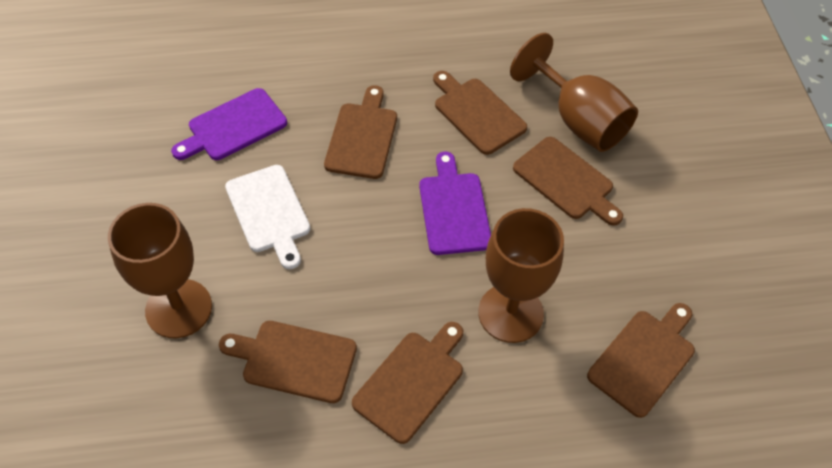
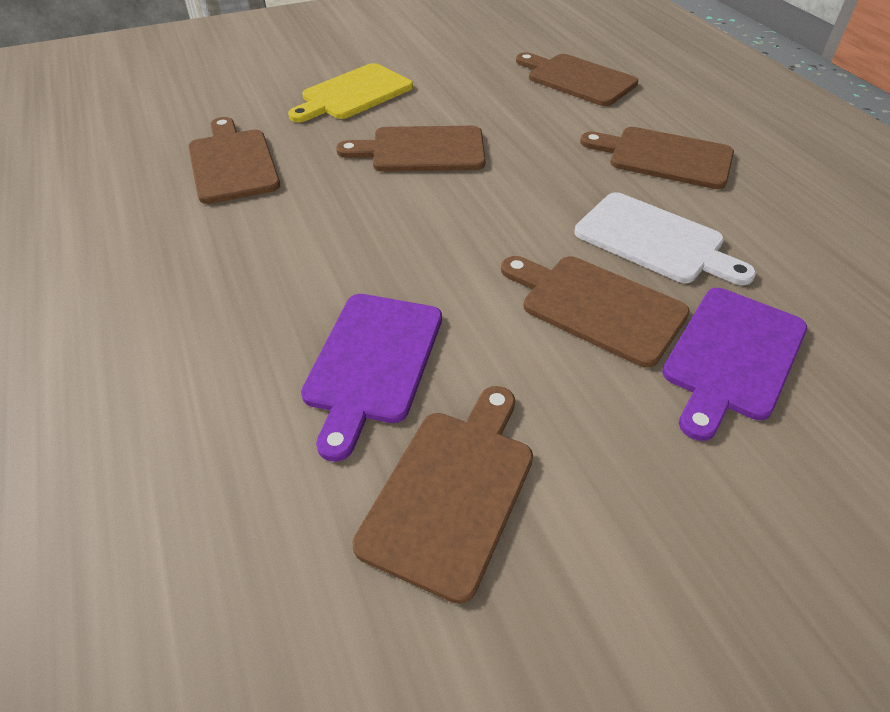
brown goblet: 3 -> 0
yellow cutting board: 0 -> 1

